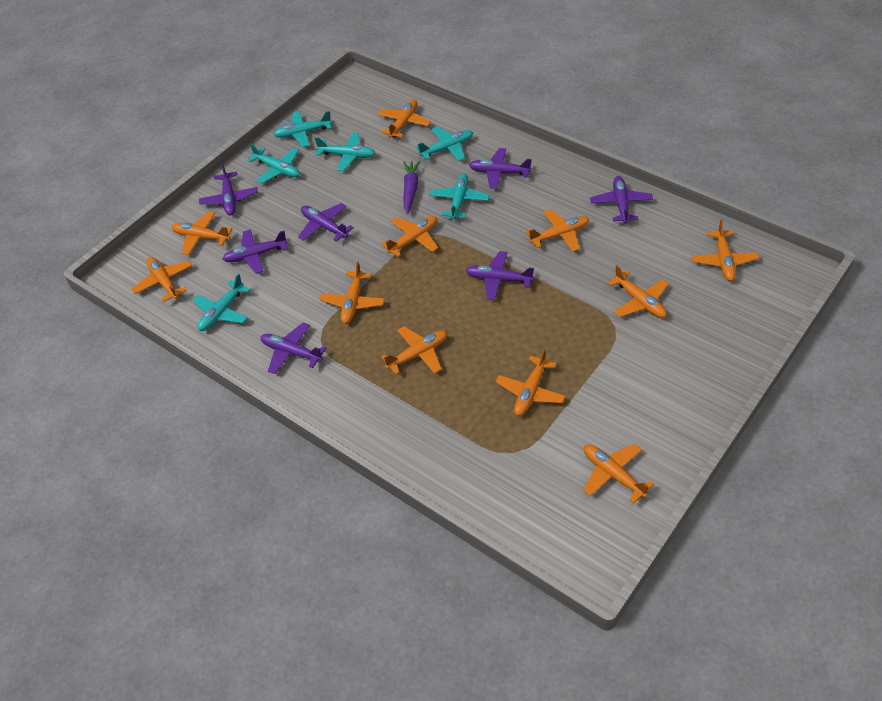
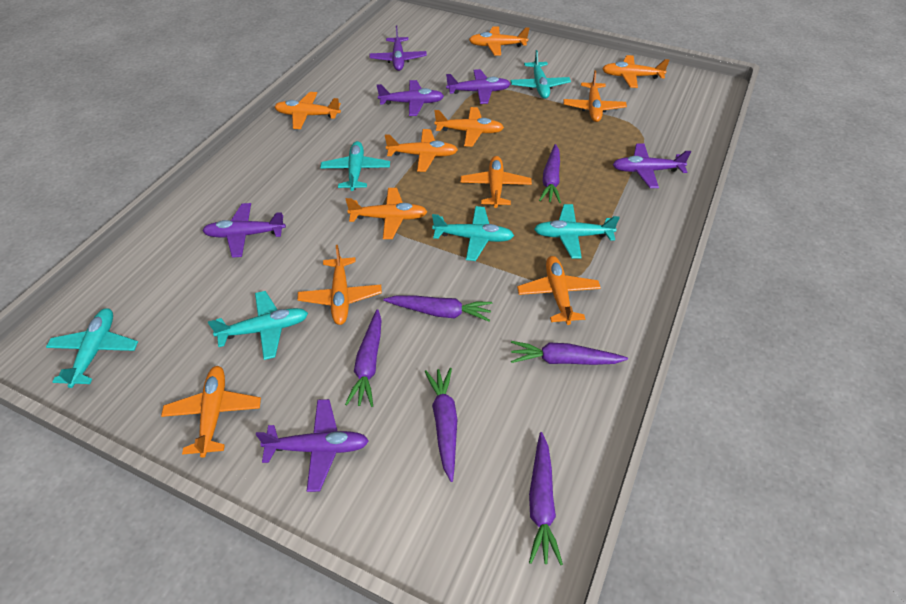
purple carrot: 1 -> 6
purple plane: 7 -> 6

